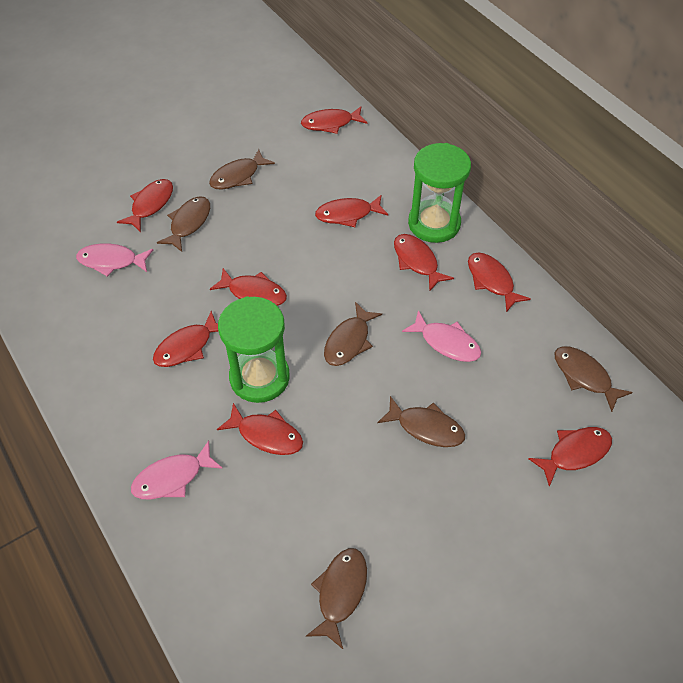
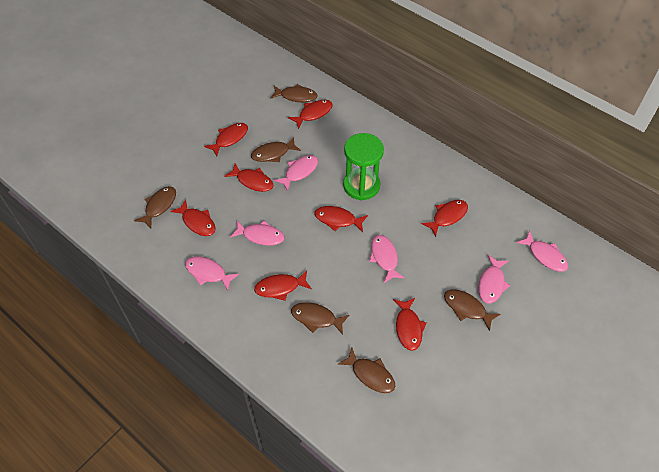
green hourglass: 2 -> 1
pink fish: 3 -> 6
red fish: 9 -> 8

